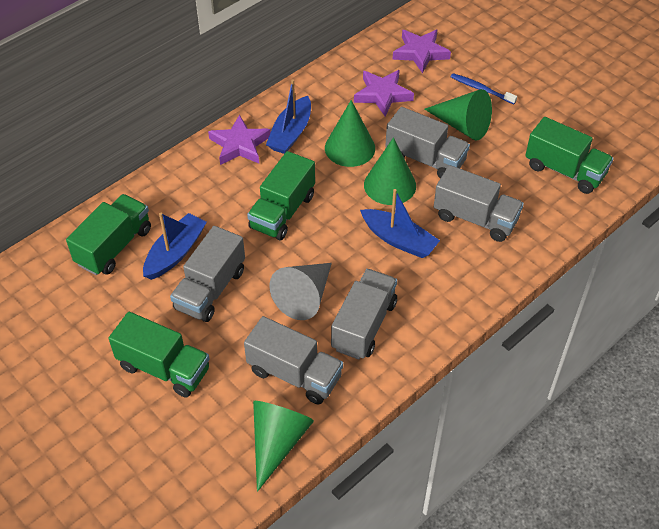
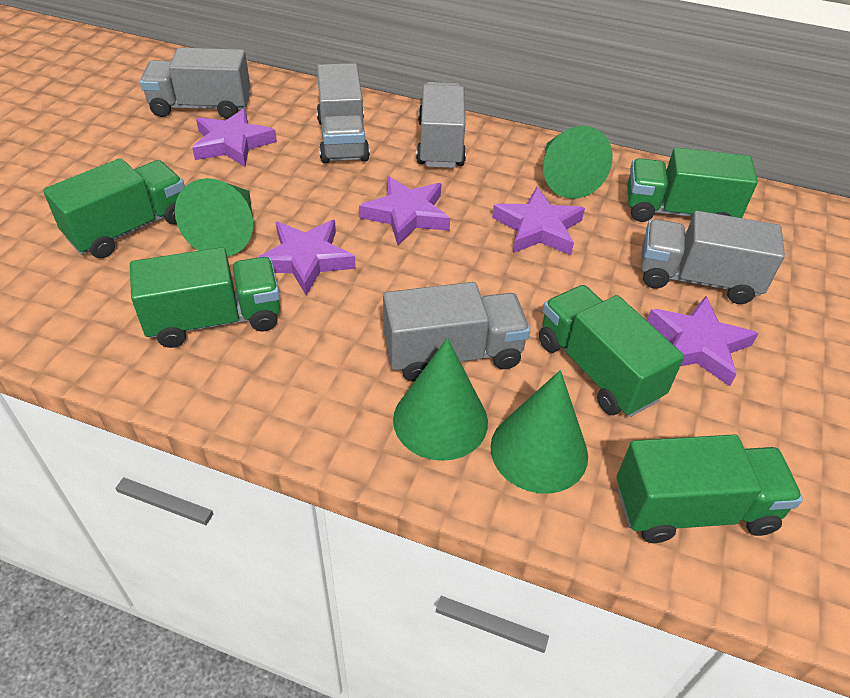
blue boat: 3 -> 0
blue toothbrush: 1 -> 0
green truck: 4 -> 5
grey cone: 1 -> 0
purple star: 3 -> 5

